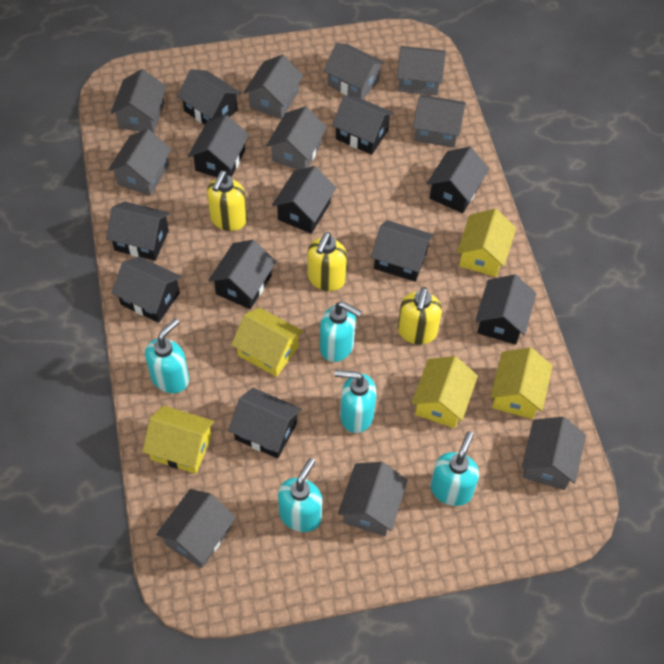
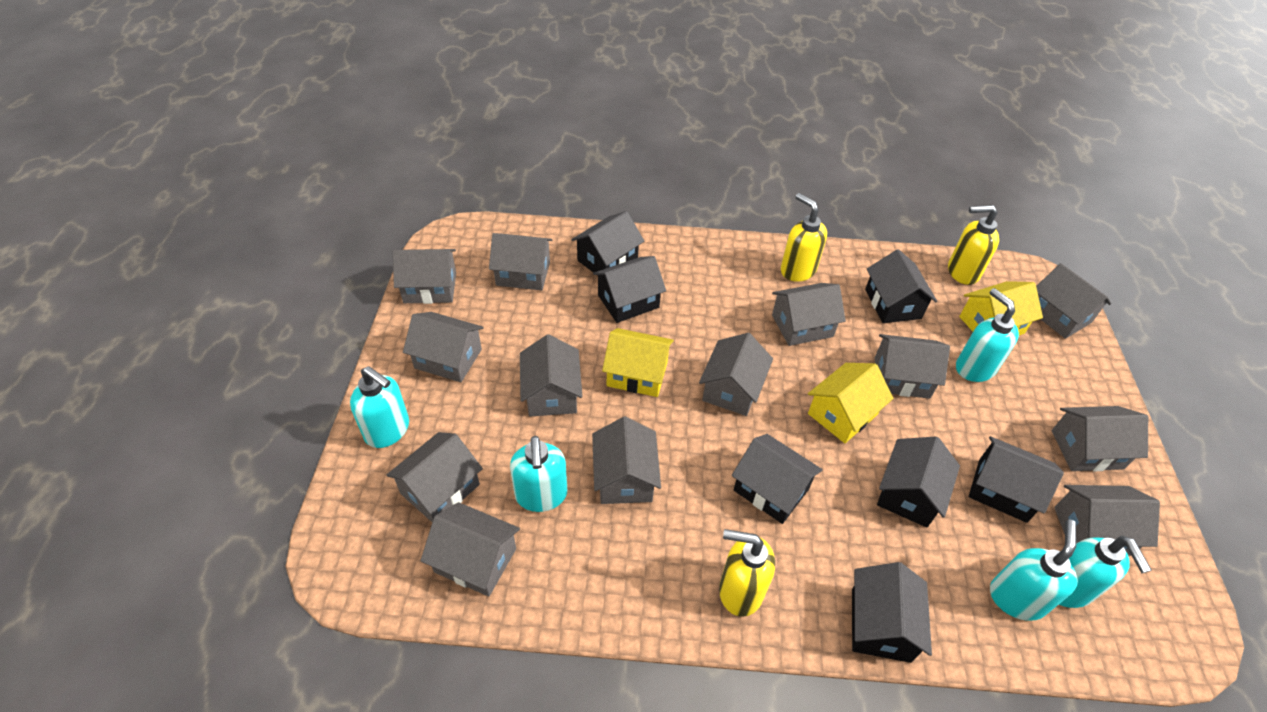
black house: 11 -> 7
grey house: 10 -> 13
yellow house: 5 -> 3

